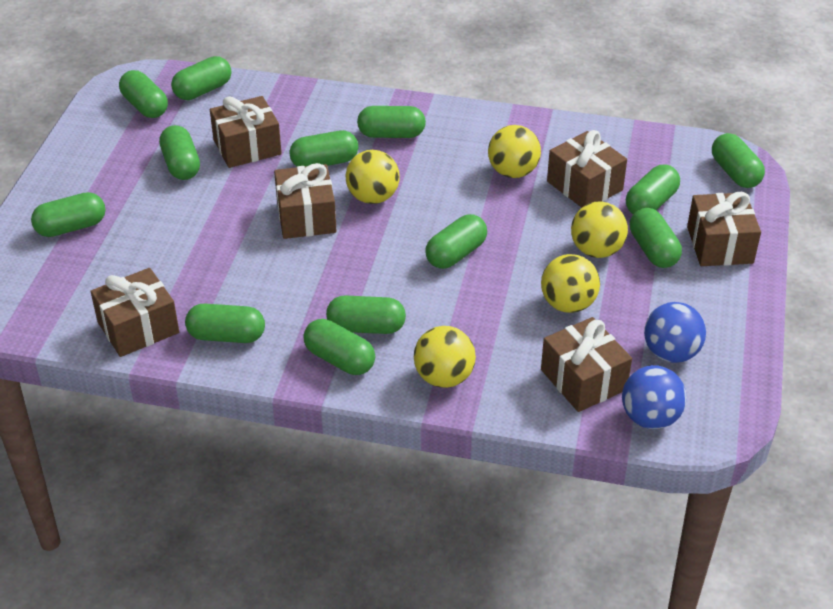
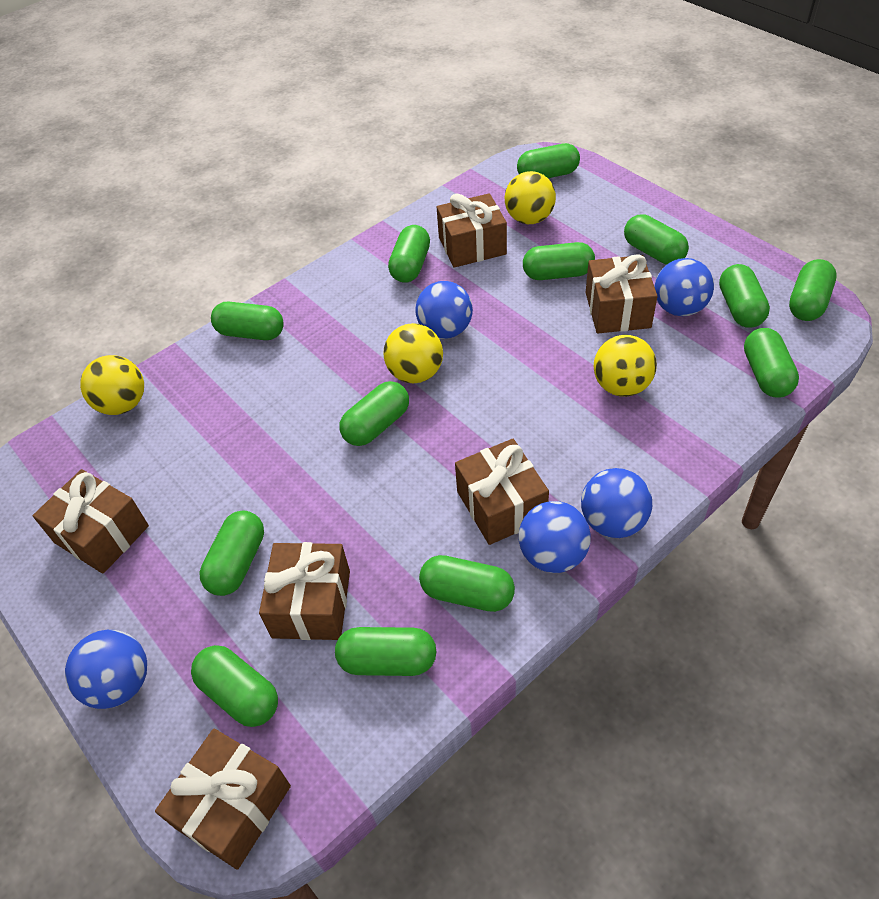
blue ball: 2 -> 5
yellow ball: 5 -> 4

